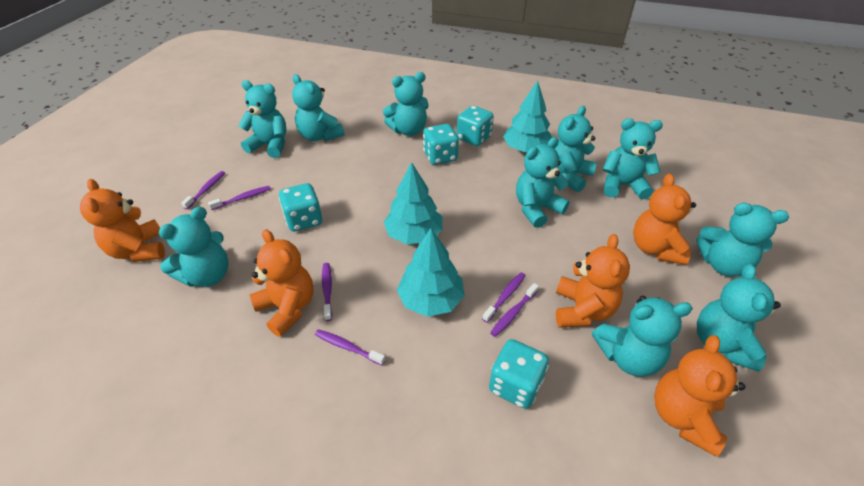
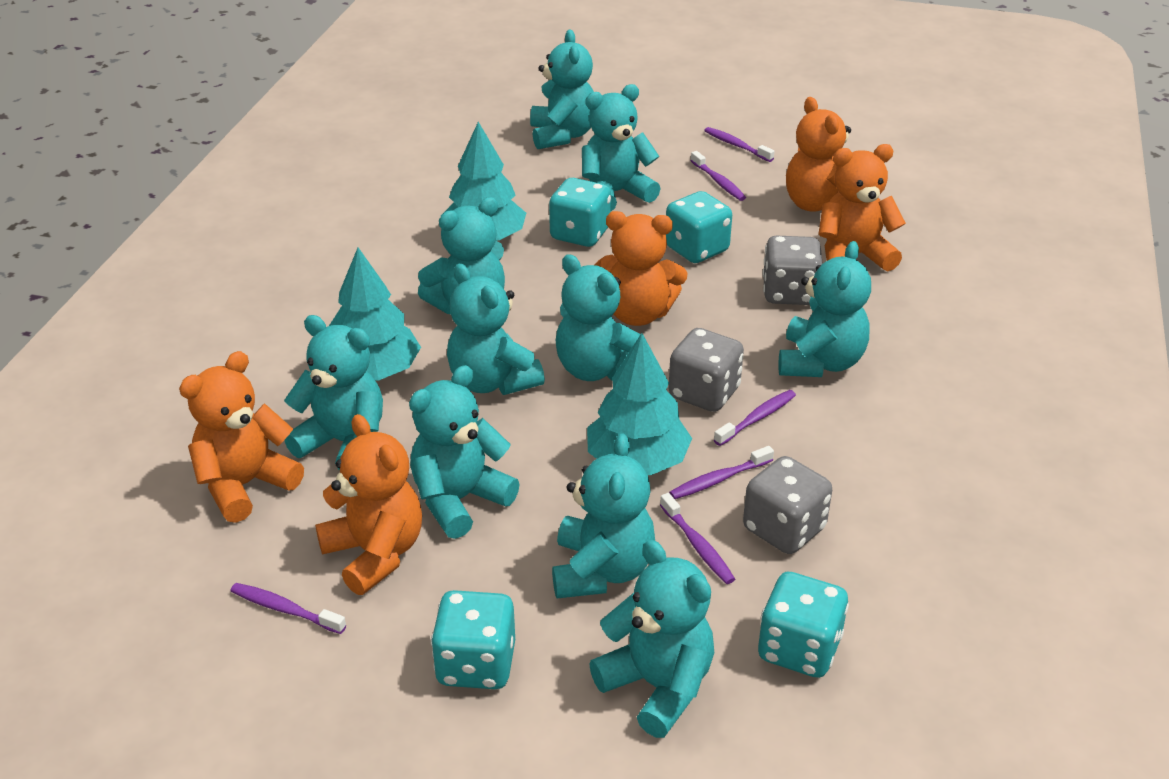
grey dice: 0 -> 3

